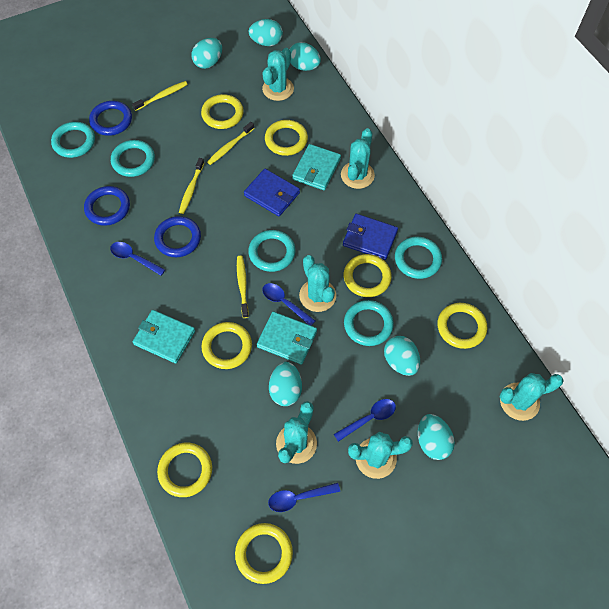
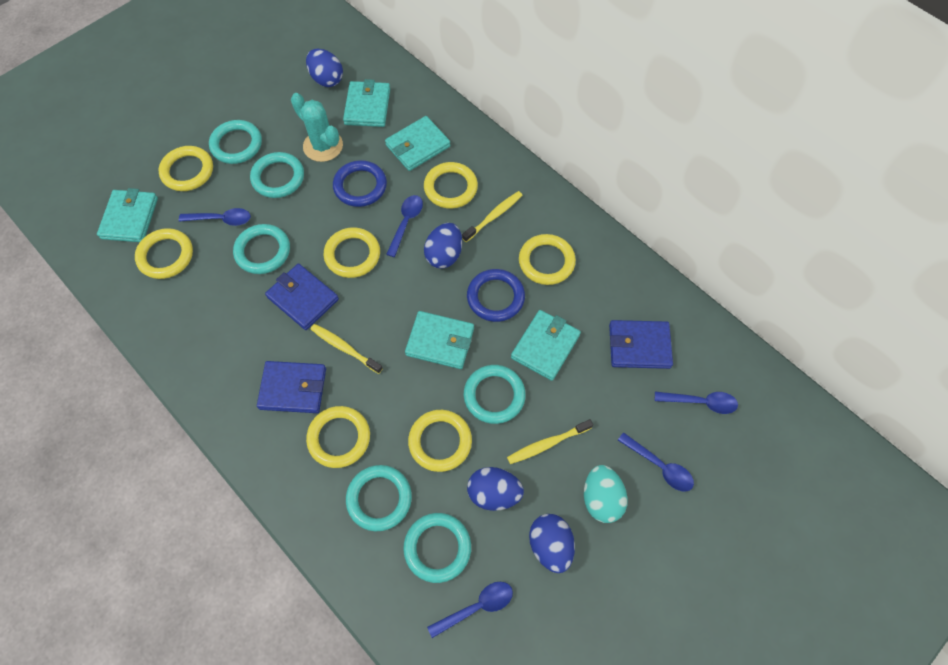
blue egg: 0 -> 4
blue ring: 3 -> 2
blue spoon: 4 -> 5
blue wallet: 2 -> 3
turquoise cactus: 6 -> 1
turquoise egg: 6 -> 1
turquoise ring: 5 -> 6
turquoise wallet: 3 -> 5
yellow toothbrush: 4 -> 3

